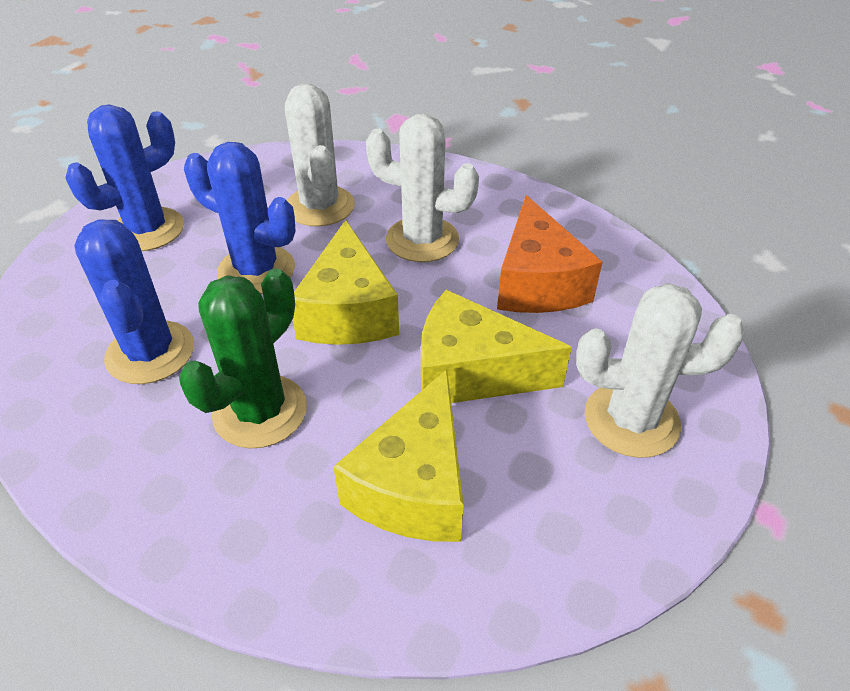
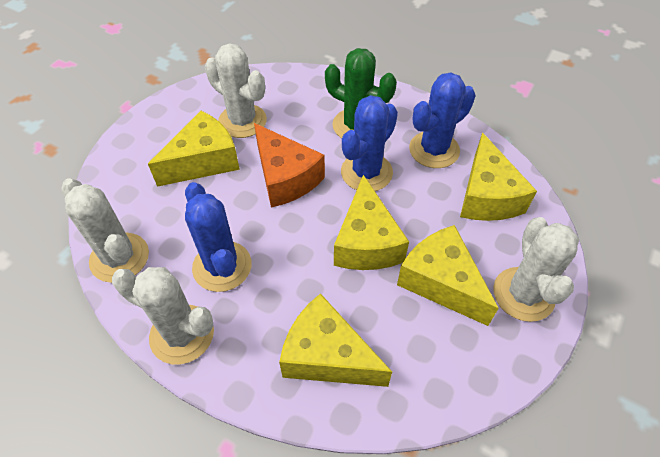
white cactus: 3 -> 4
yellow cheese: 3 -> 5

